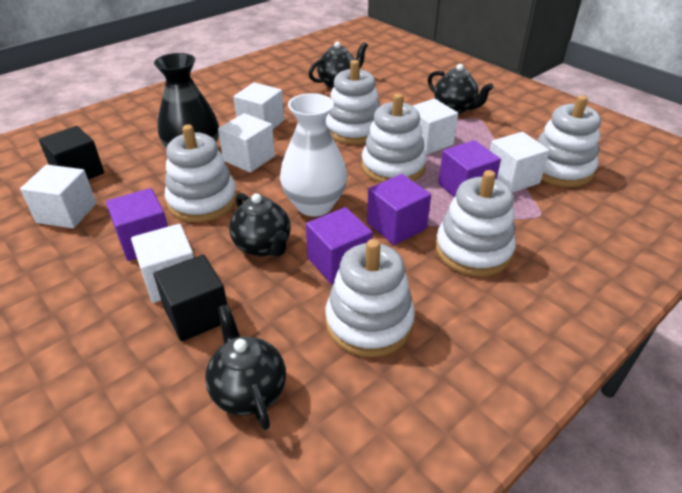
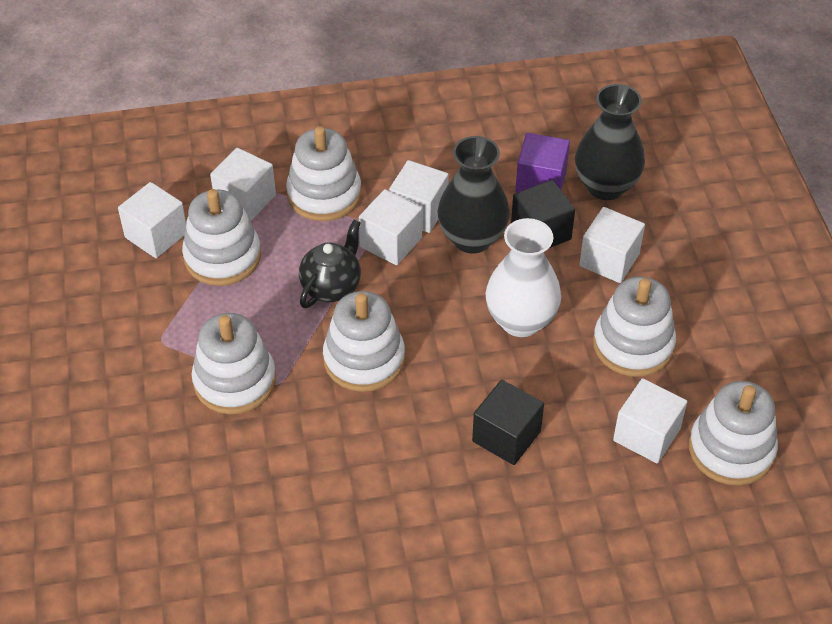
black teapot: 4 -> 1
black vase: 1 -> 2
purple cube: 4 -> 1

